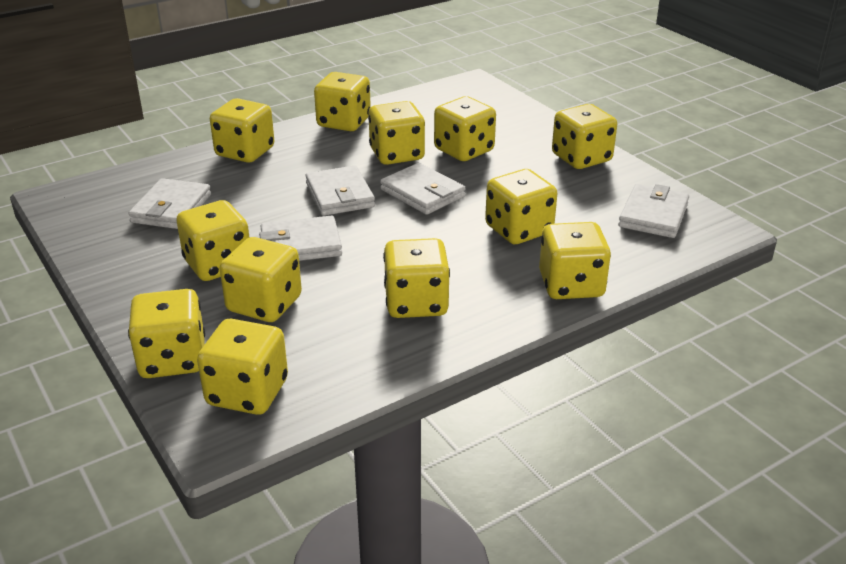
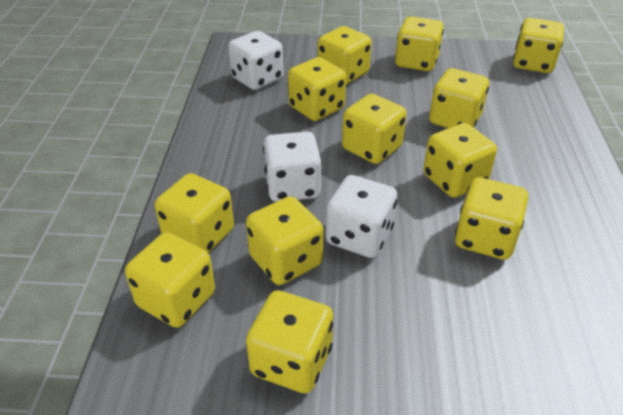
white dice: 0 -> 3
white wallet: 5 -> 0

